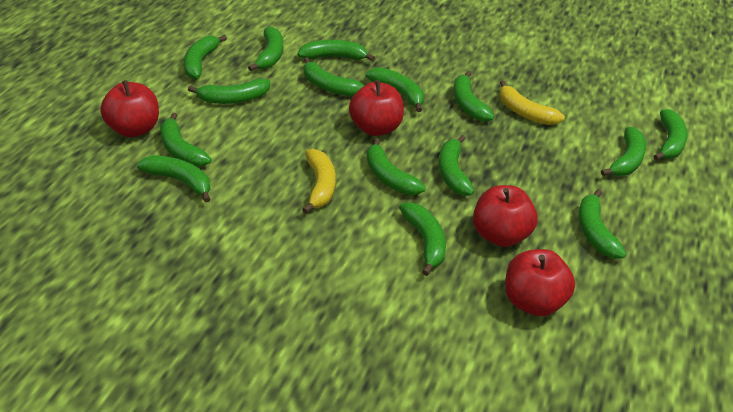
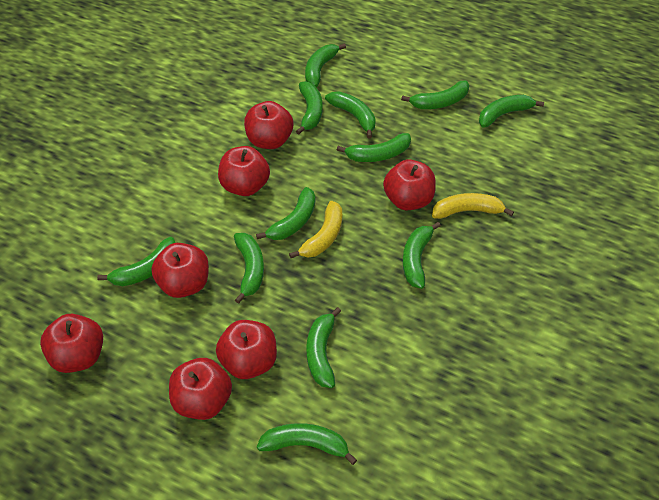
green banana: 15 -> 12
red apple: 4 -> 7

